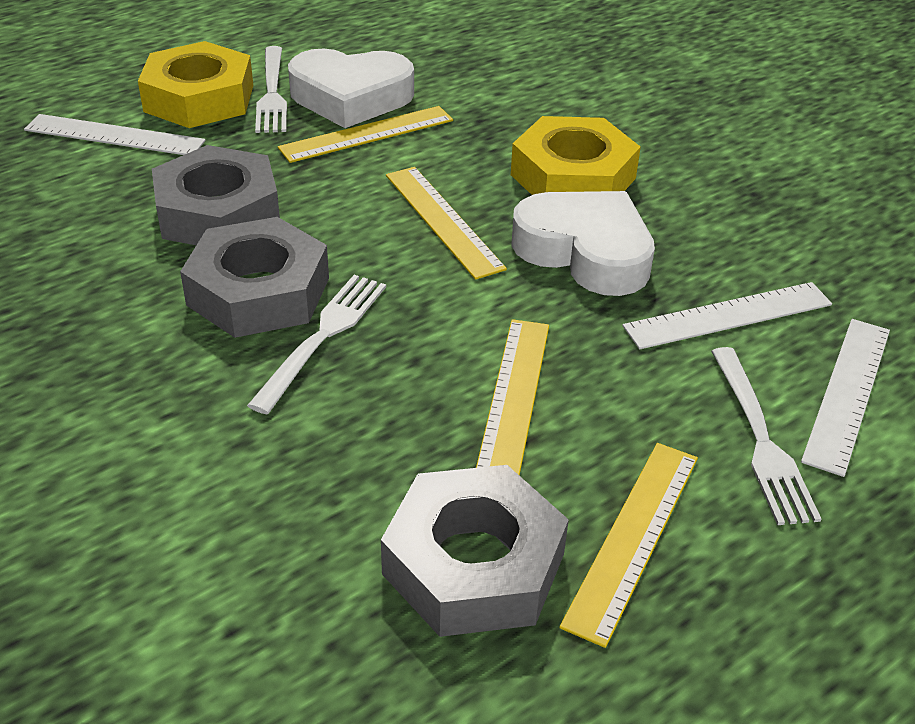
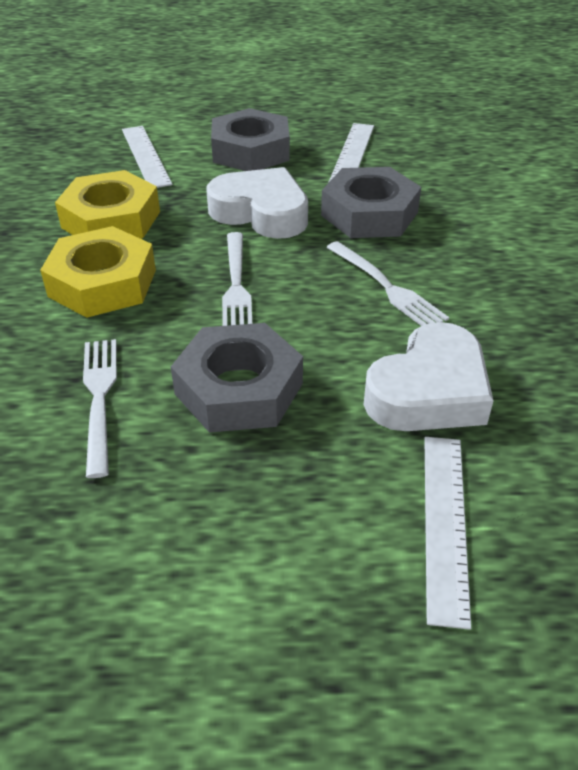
yellow ruler: 4 -> 0

